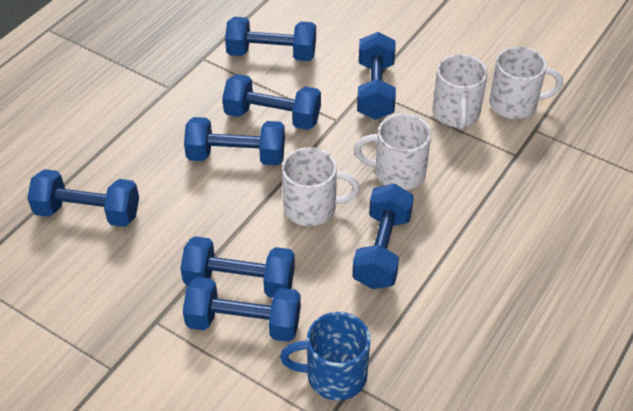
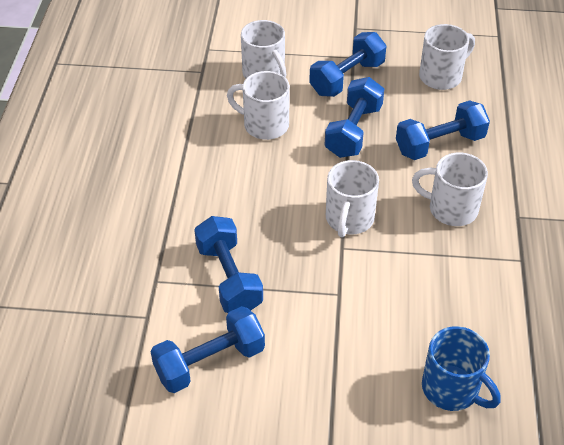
blue dumbbell: 8 -> 5
white mug: 4 -> 5

